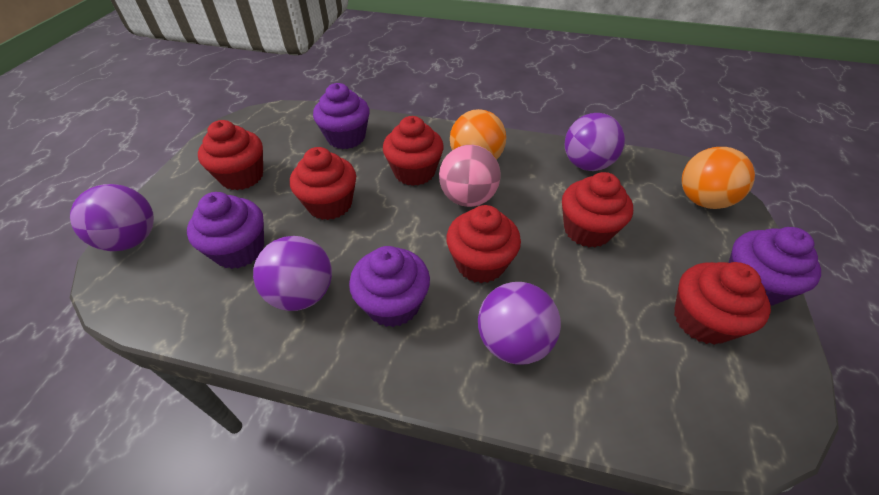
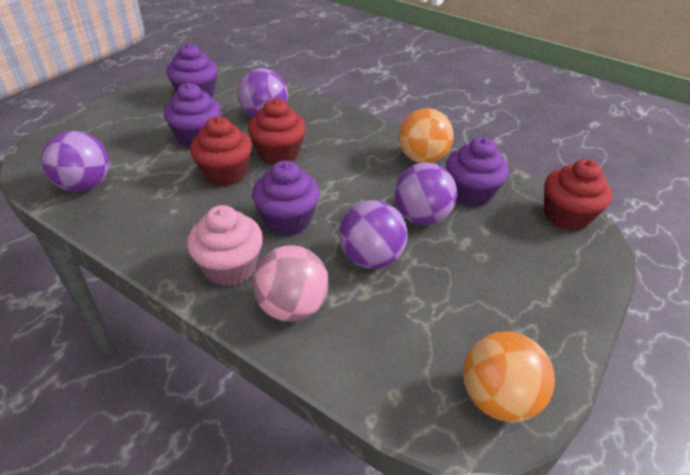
pink cupcake: 0 -> 1
red cupcake: 6 -> 3

